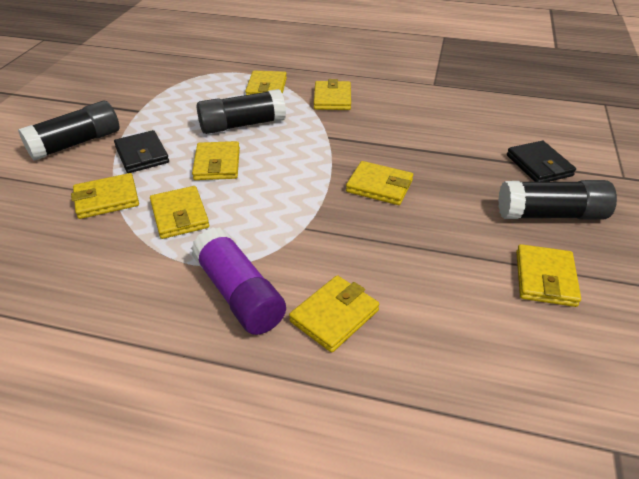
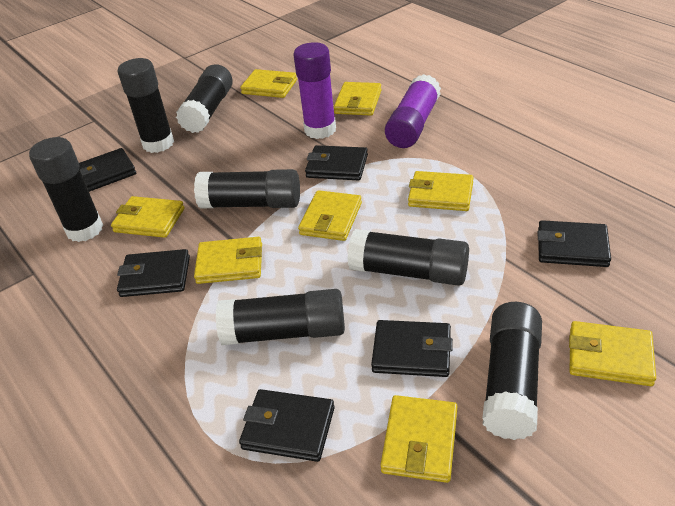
black glue stick: 3 -> 7
black wallet: 2 -> 6
purple glue stick: 1 -> 2

